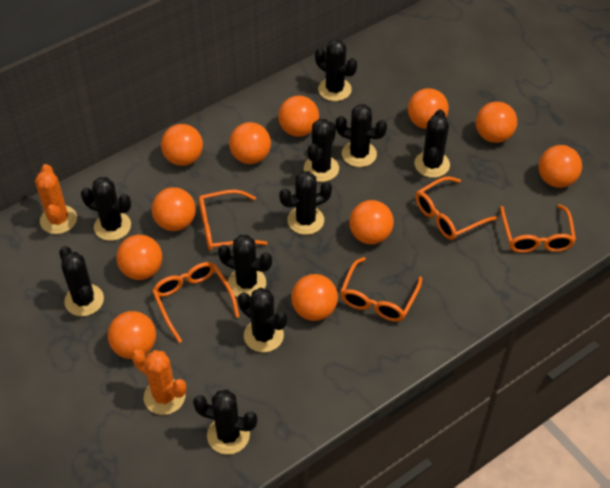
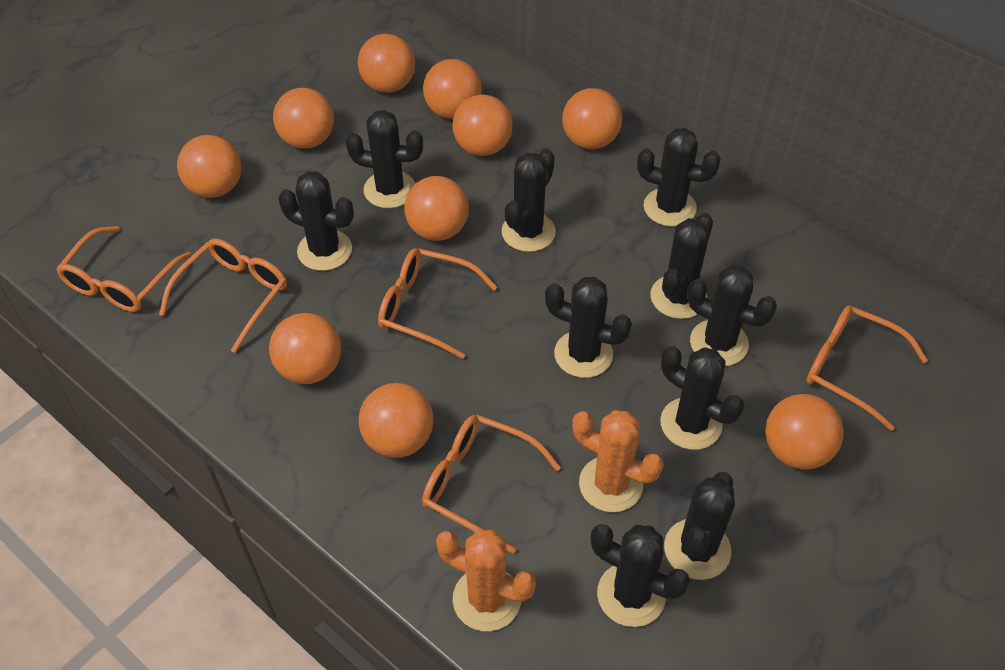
orange ball: 11 -> 10

